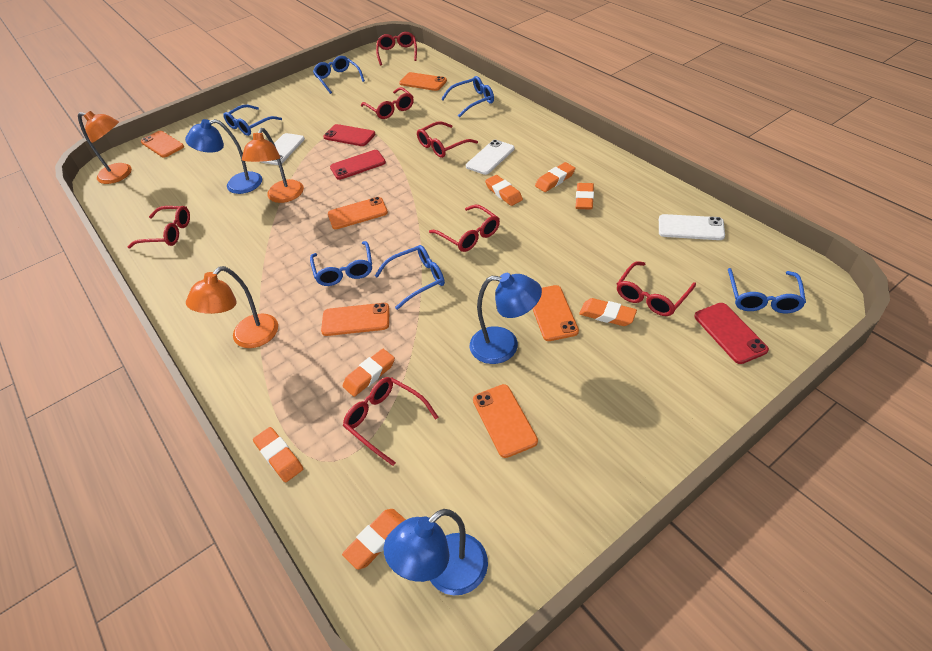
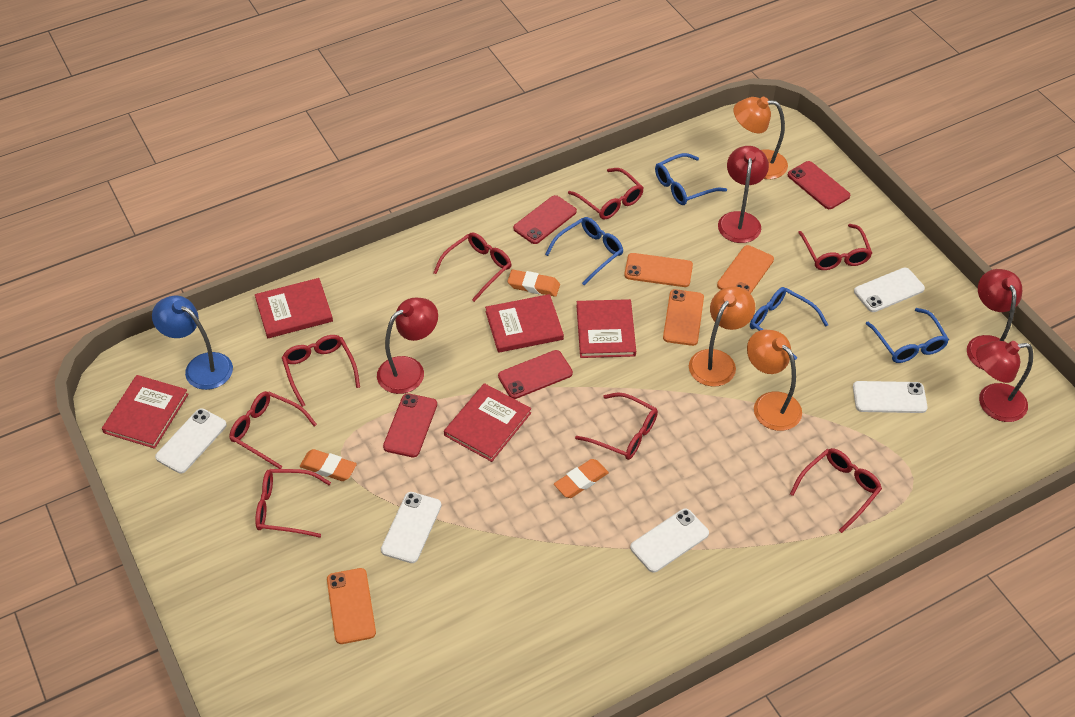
blue glasses: 6 -> 4
blue lamp: 3 -> 1
orange eraser: 7 -> 3
orange phone: 6 -> 4
red book: 0 -> 5
red glasses: 7 -> 8
red lamp: 0 -> 4
red phone: 3 -> 4
white phone: 3 -> 5

